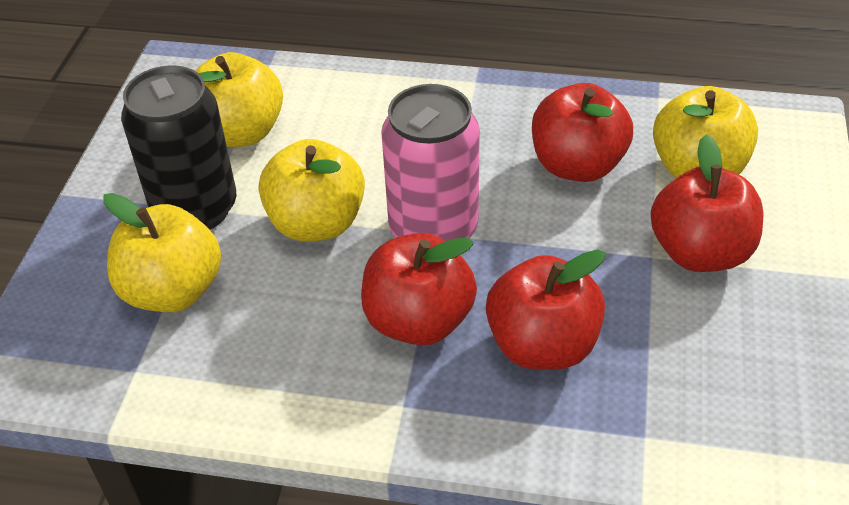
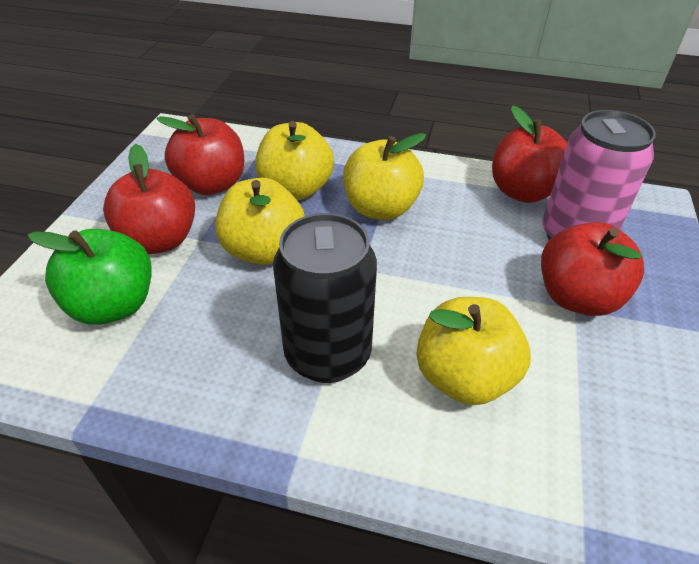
green apple: 0 -> 1

